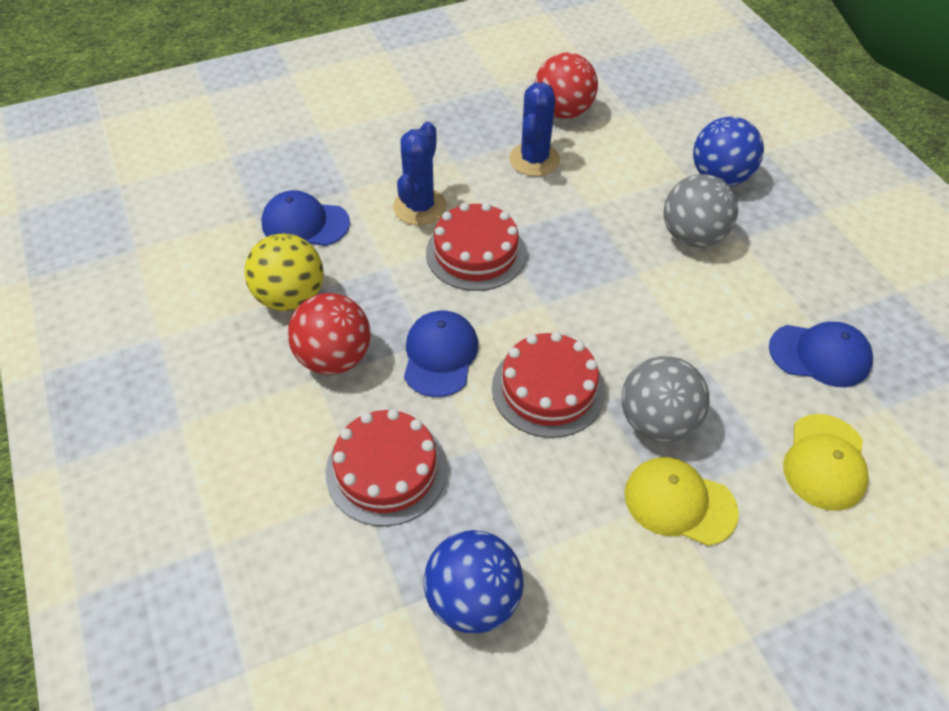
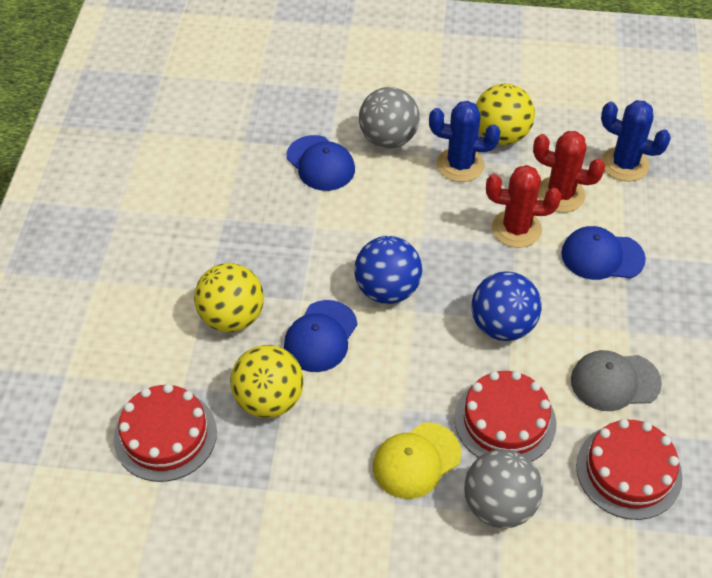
grey cap: 0 -> 1
red ball: 2 -> 0
red cactus: 0 -> 2
yellow ball: 1 -> 3
yellow cap: 2 -> 1

